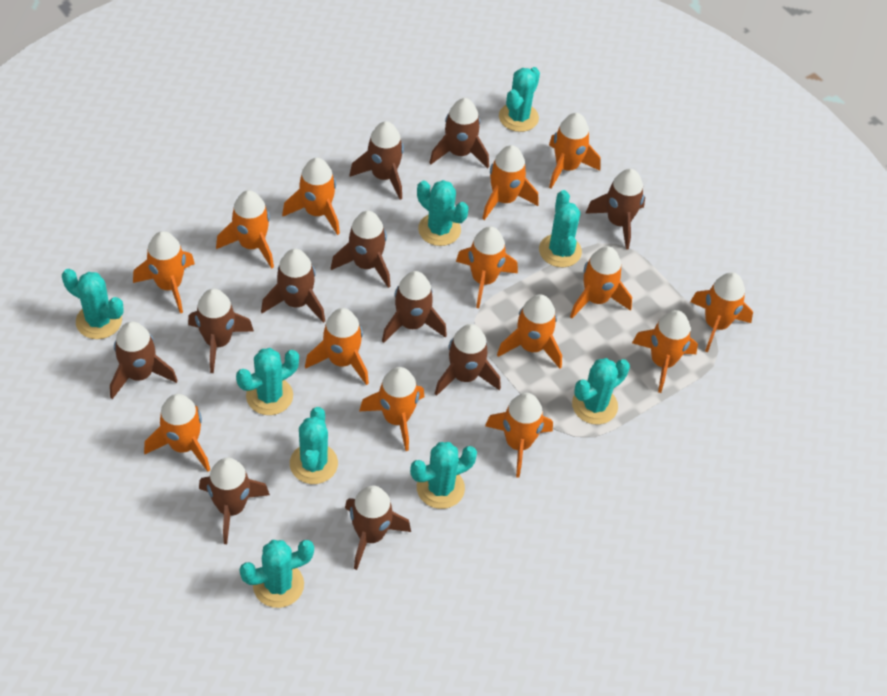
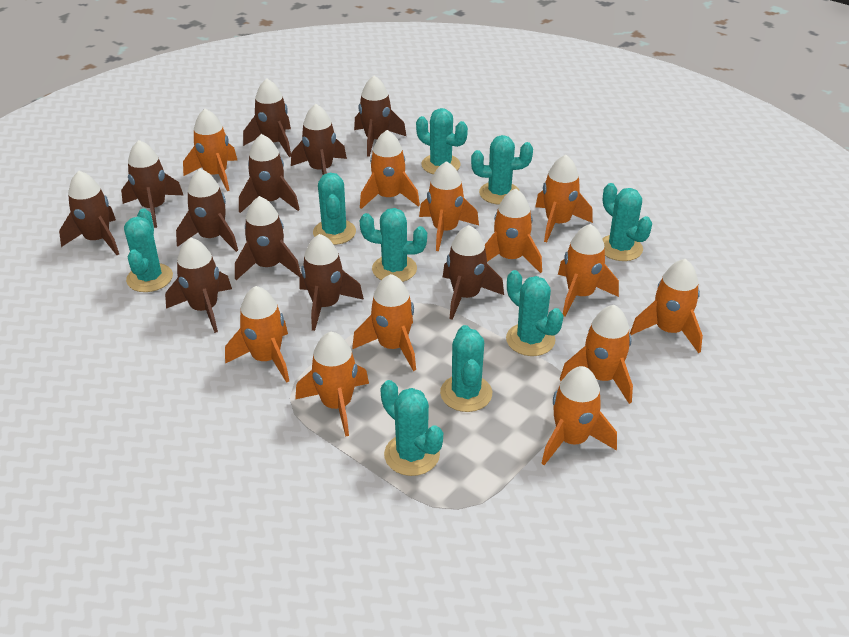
orange rocket: 14 -> 12

